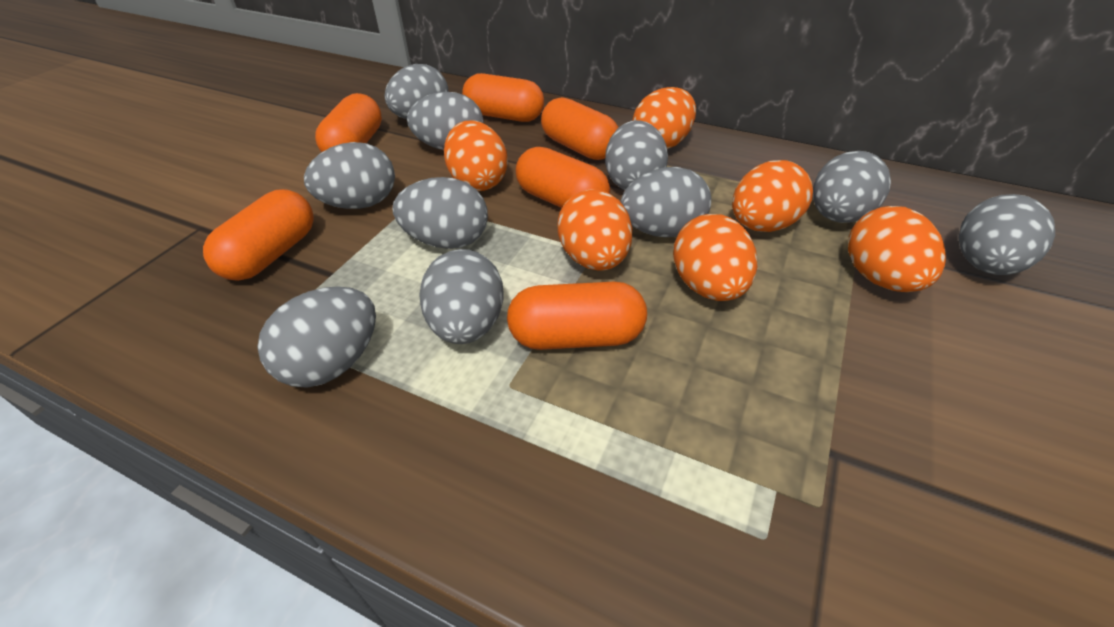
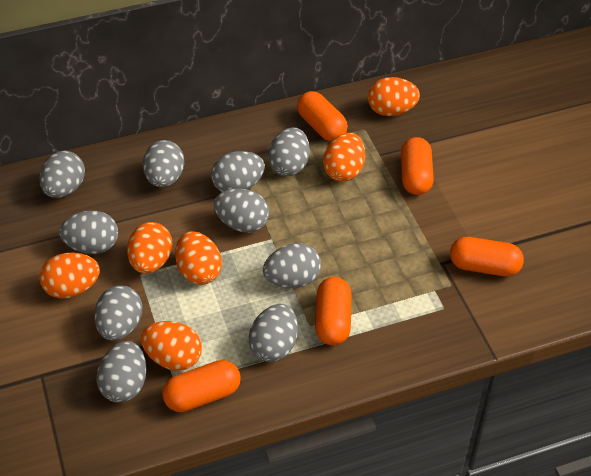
orange capsule: 6 -> 5

